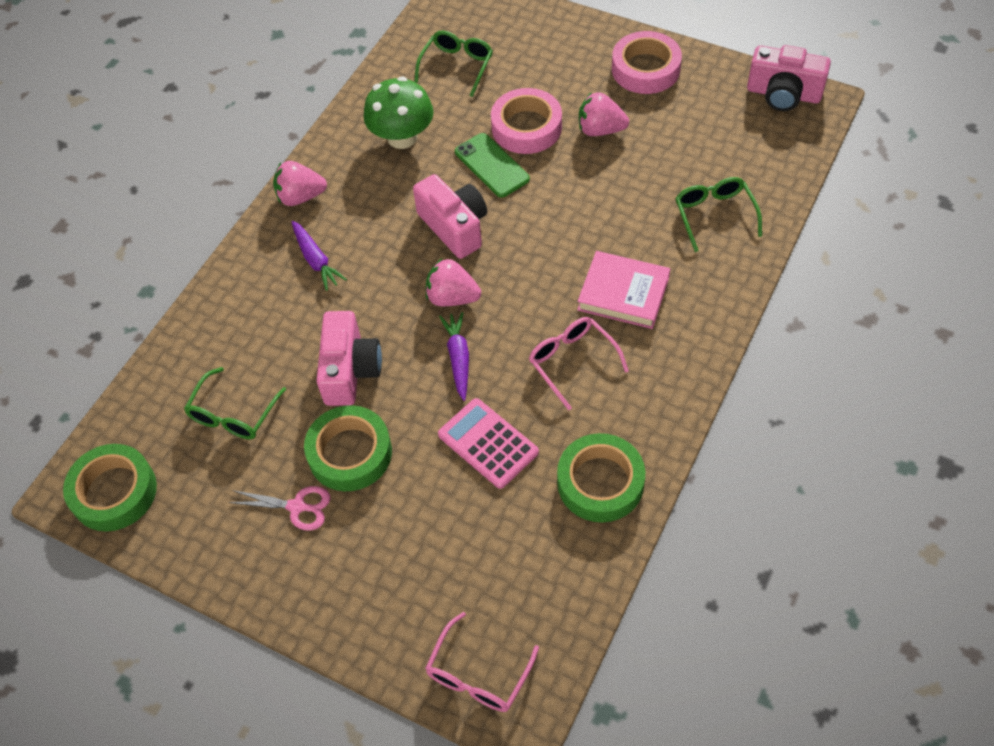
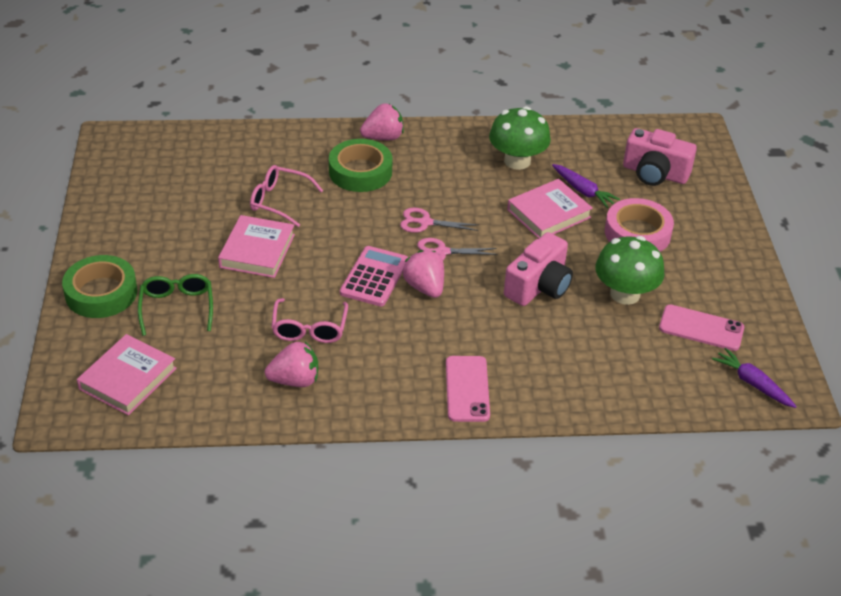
green glasses: 3 -> 1
green mushroom: 1 -> 2
green phone: 1 -> 0
green tape: 3 -> 2
pink book: 1 -> 3
pink camera: 3 -> 2
pink phone: 0 -> 2
pink scissors: 1 -> 2
pink tape: 2 -> 1

